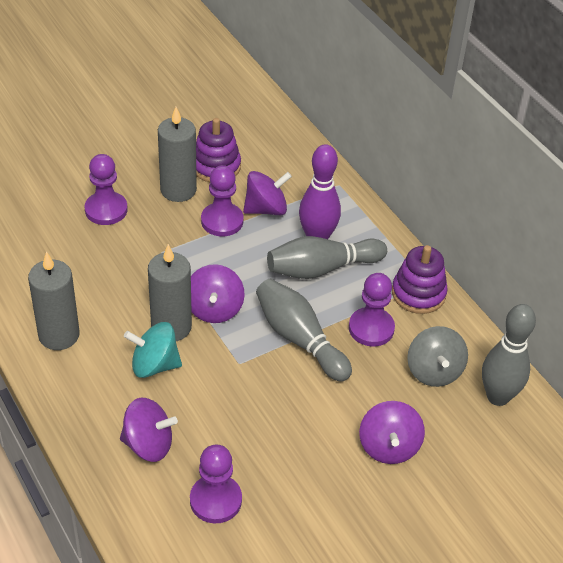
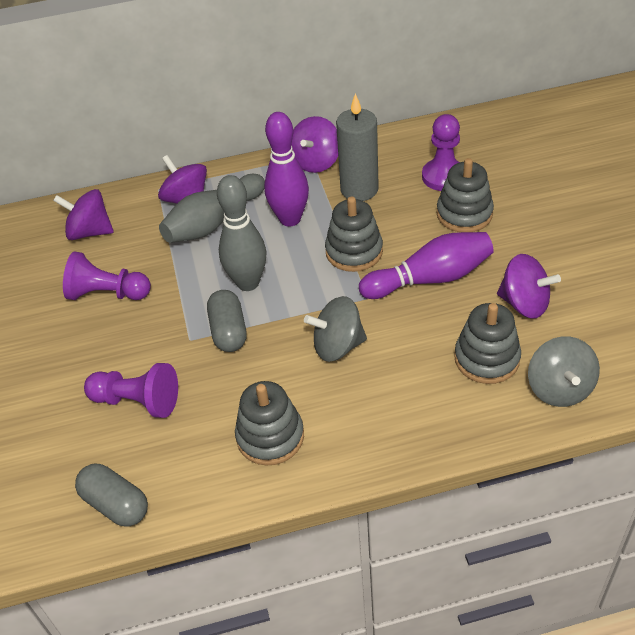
grey bowling pin: 3 -> 2
grey candle: 3 -> 1
grey capsule: 0 -> 2
grey spinning top: 1 -> 2
grey stacking toy: 0 -> 4
purple bowling pin: 1 -> 2
purple pawn: 4 -> 3
purple stacking toy: 2 -> 0
turquoise spinning top: 1 -> 0

